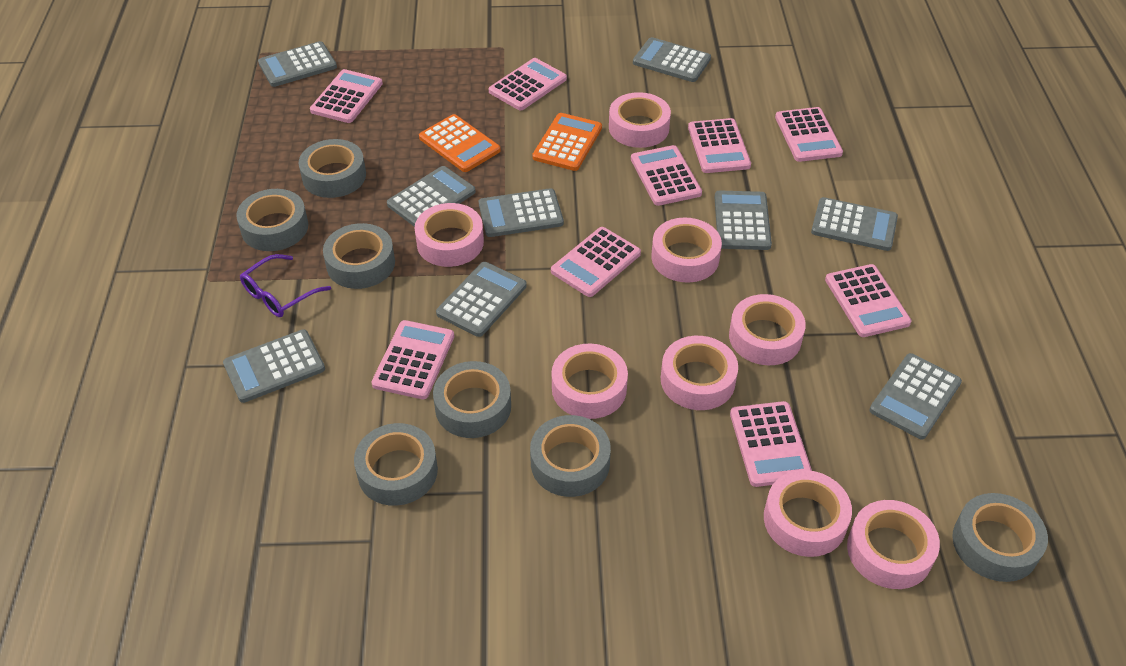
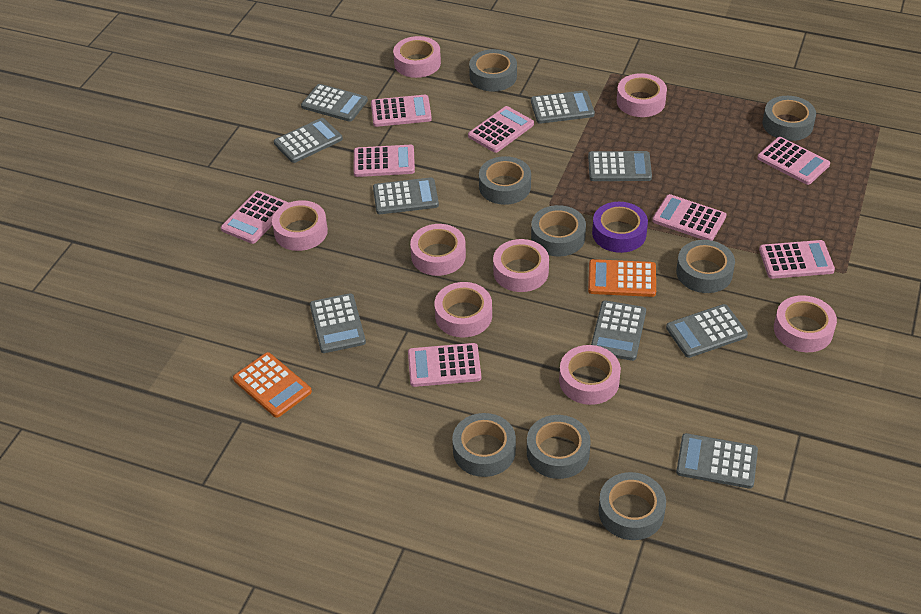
grey tape: 7 -> 8
pink calculator: 9 -> 8
purple glasses: 1 -> 0
purple tape: 0 -> 1

